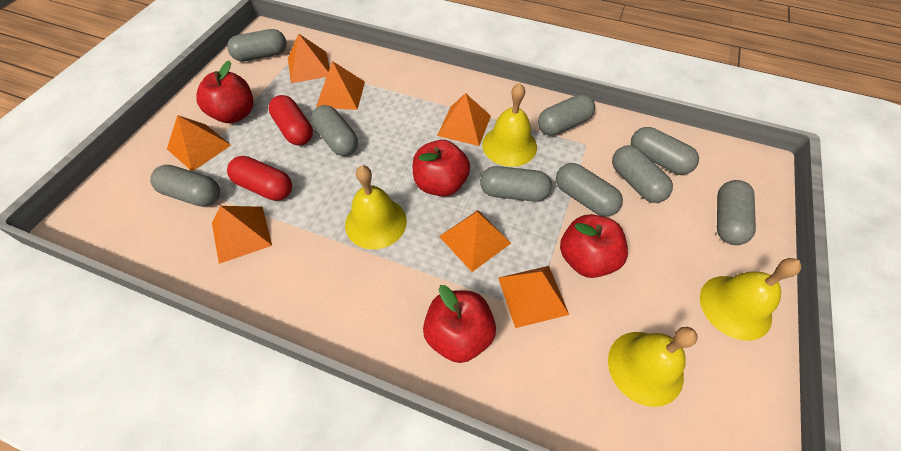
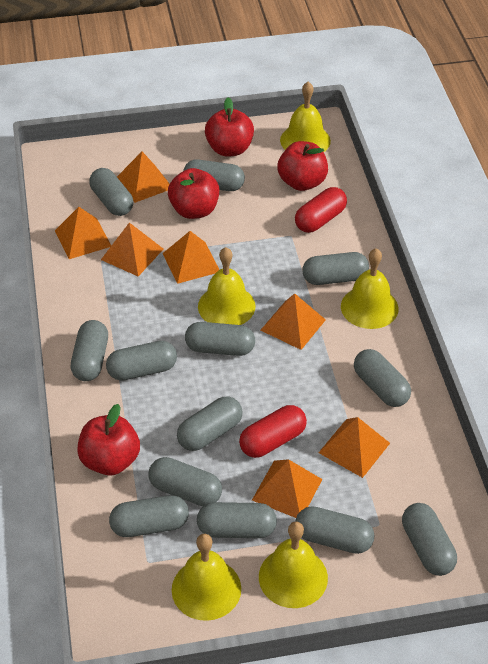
grey capsule: 9 -> 13
yellow bell: 4 -> 5

